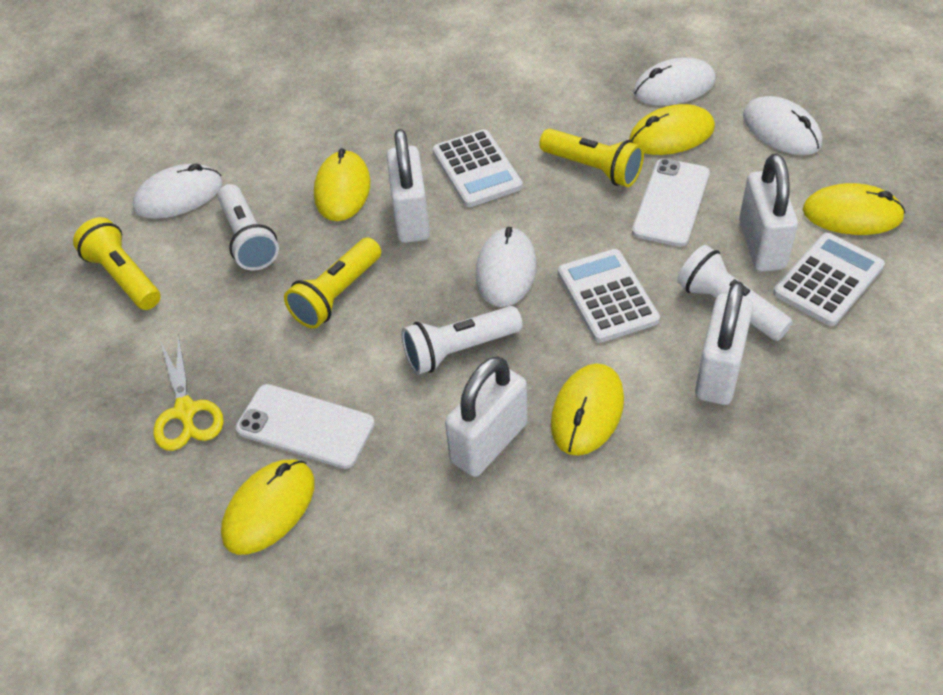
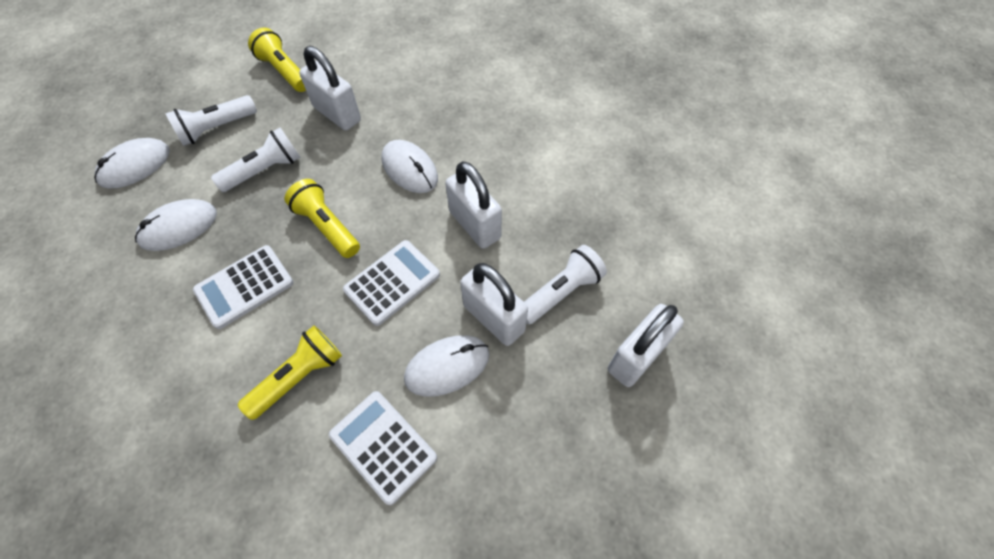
white phone: 2 -> 0
yellow mouse: 5 -> 0
yellow scissors: 1 -> 0

